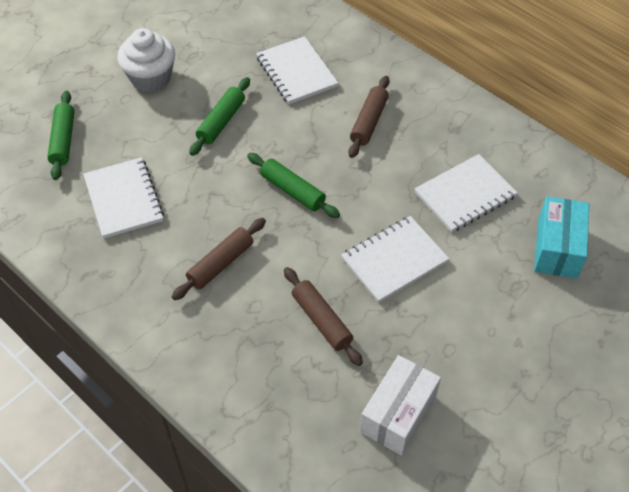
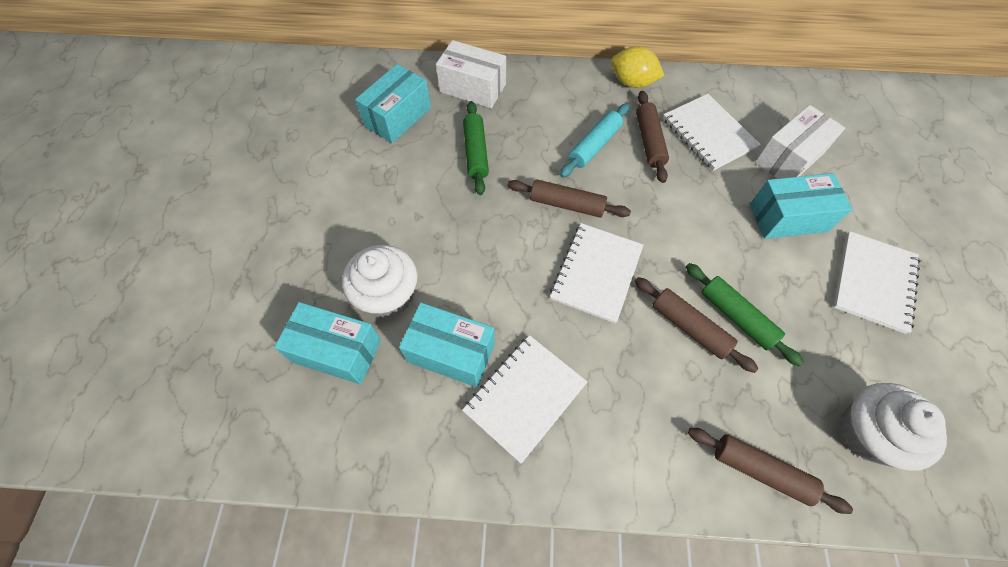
brown rolling pin: 3 -> 4
green rolling pin: 3 -> 2
turquoise box: 1 -> 4
turquoise rolling pin: 0 -> 1
white box: 1 -> 2
white cupcake: 1 -> 2
yellow lemon: 0 -> 1

